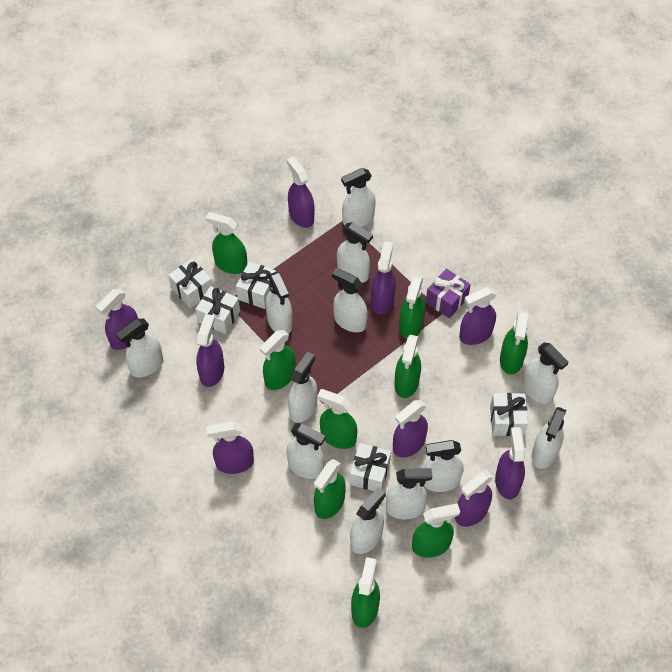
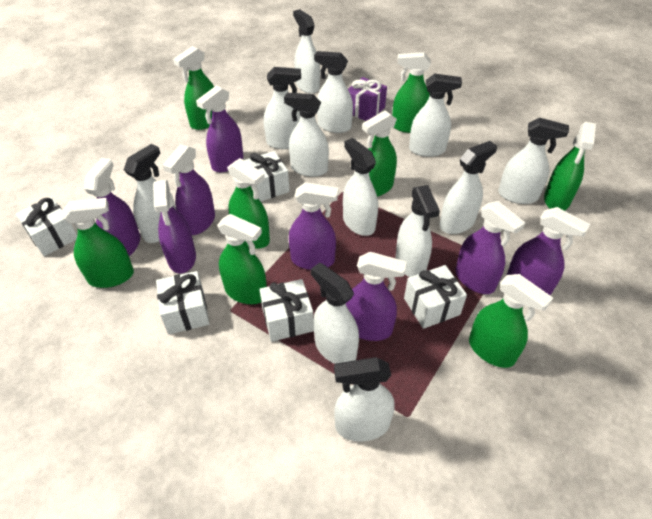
green spray bottle: 9 -> 8
purple spray bottle: 9 -> 8

